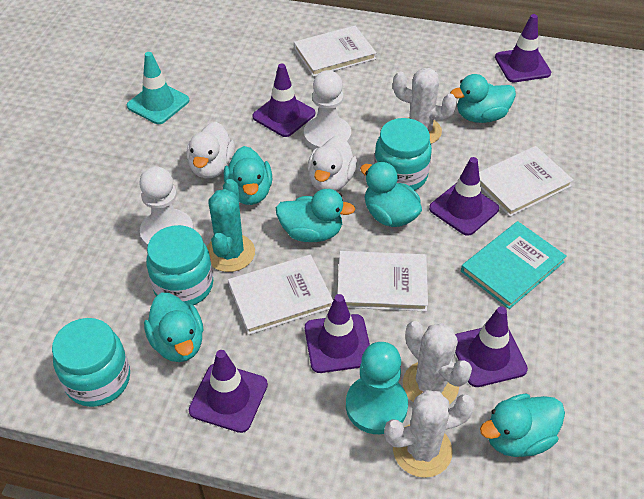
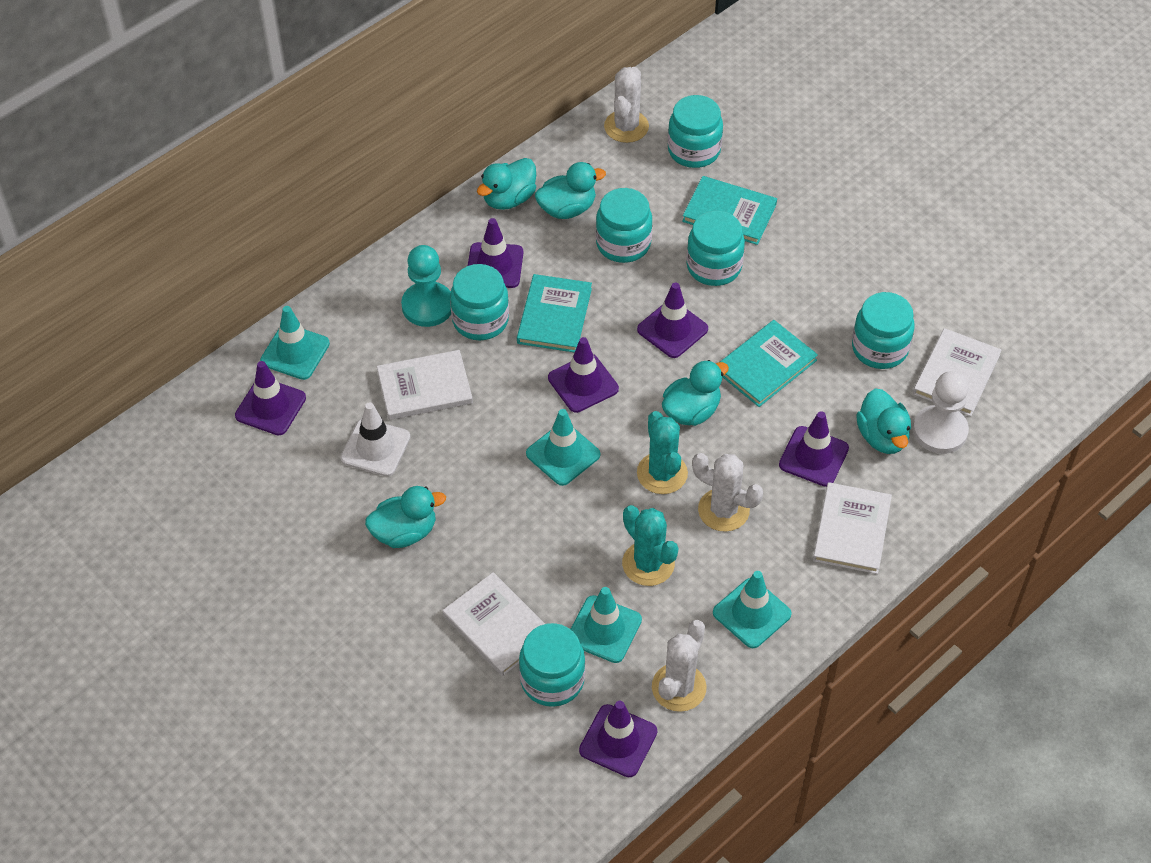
turquoise book: 1 -> 3
turquoise cactus: 1 -> 2
turquoise duck: 6 -> 5
turquoise jar: 3 -> 6
turquoise traffic cone: 1 -> 4
white duck: 2 -> 0
white pawn: 2 -> 1
white traffic cone: 0 -> 1

